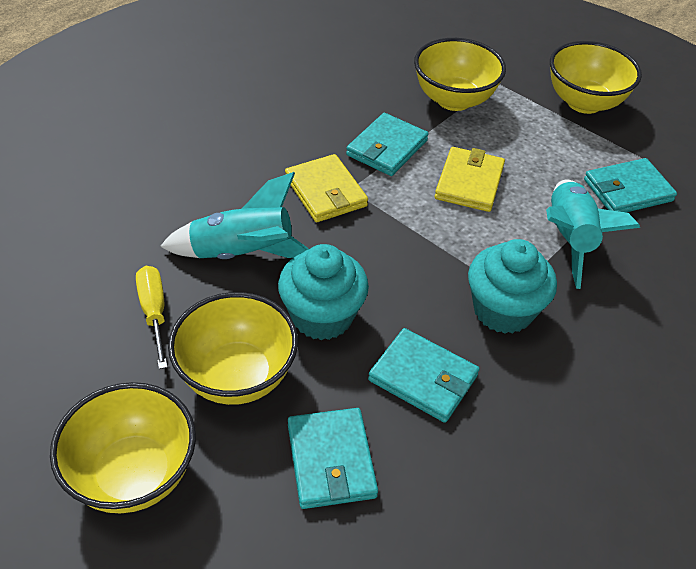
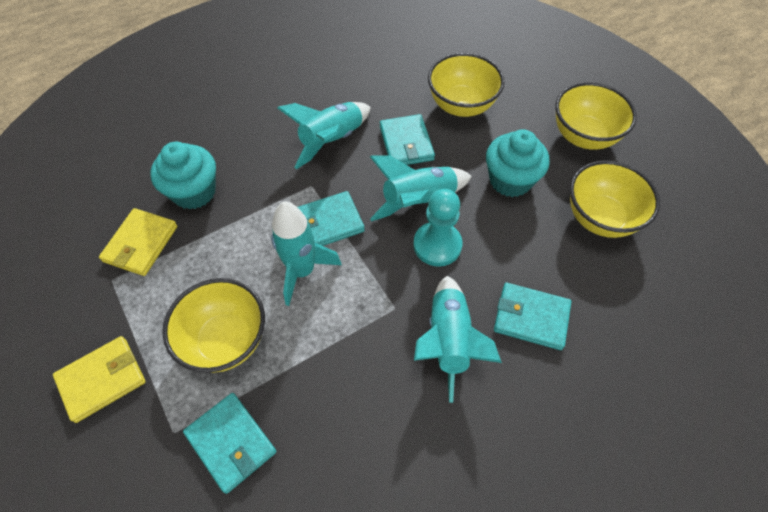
turquoise pawn: 0 -> 1
turquoise rocket: 2 -> 4
yellow screwdriver: 1 -> 0

